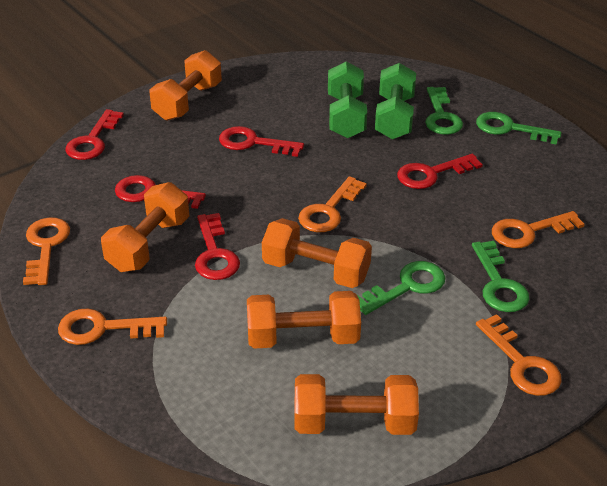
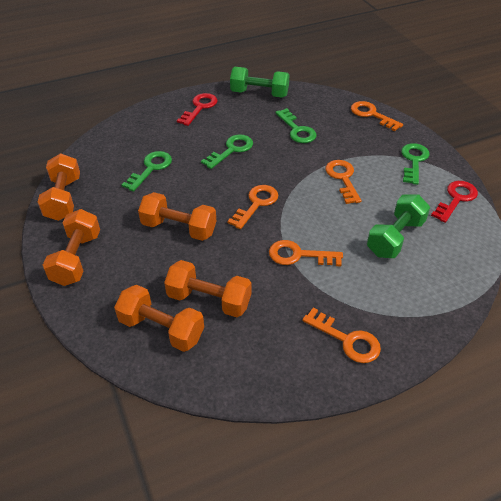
red key: 5 -> 2

